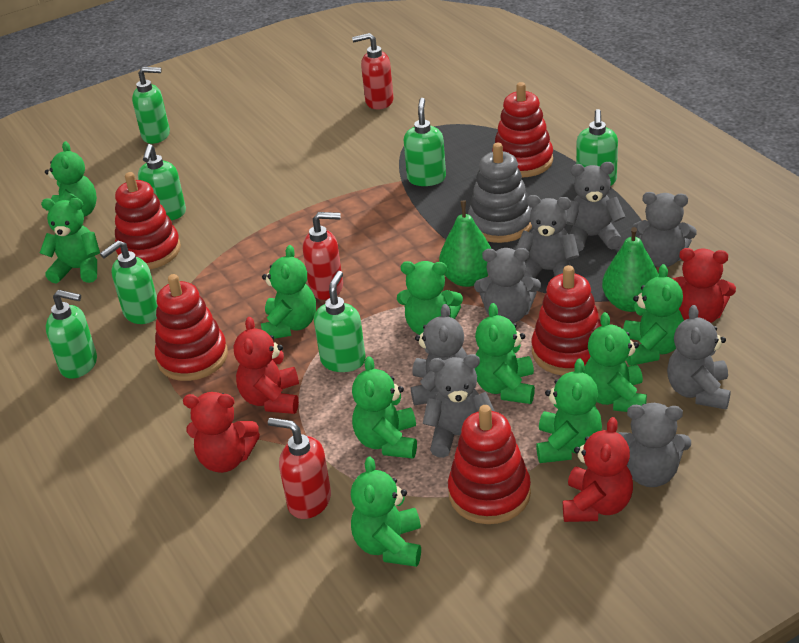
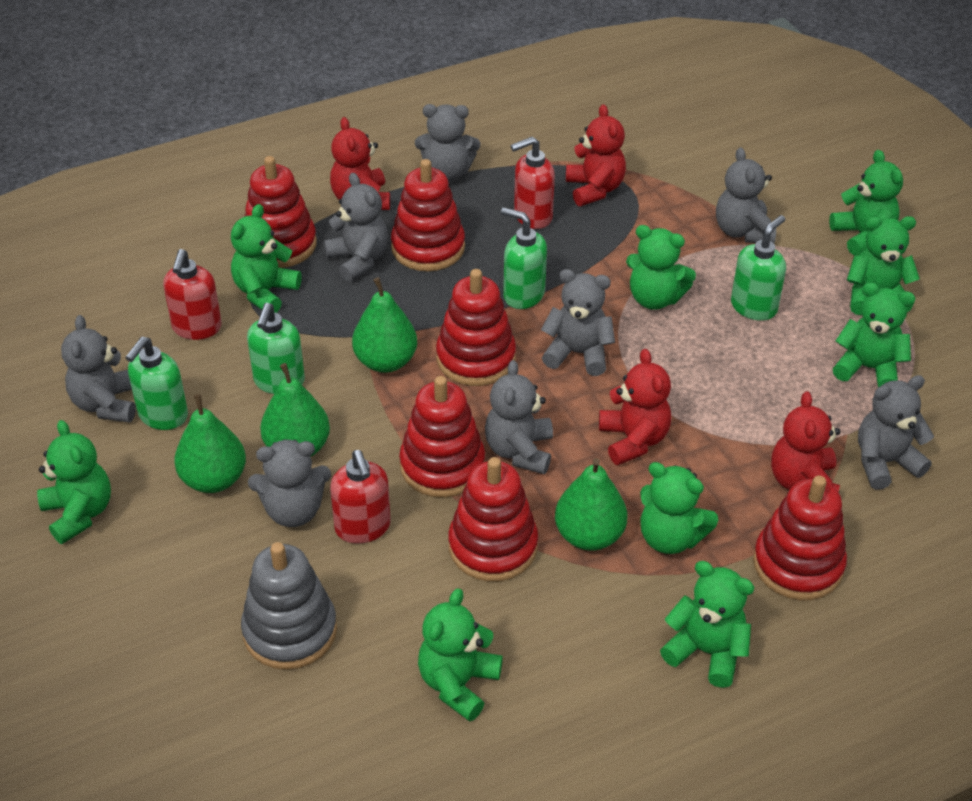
green pear: 2 -> 4
green soap dispenser: 7 -> 4
green teddy bear: 10 -> 9
red stacking toy: 5 -> 6

